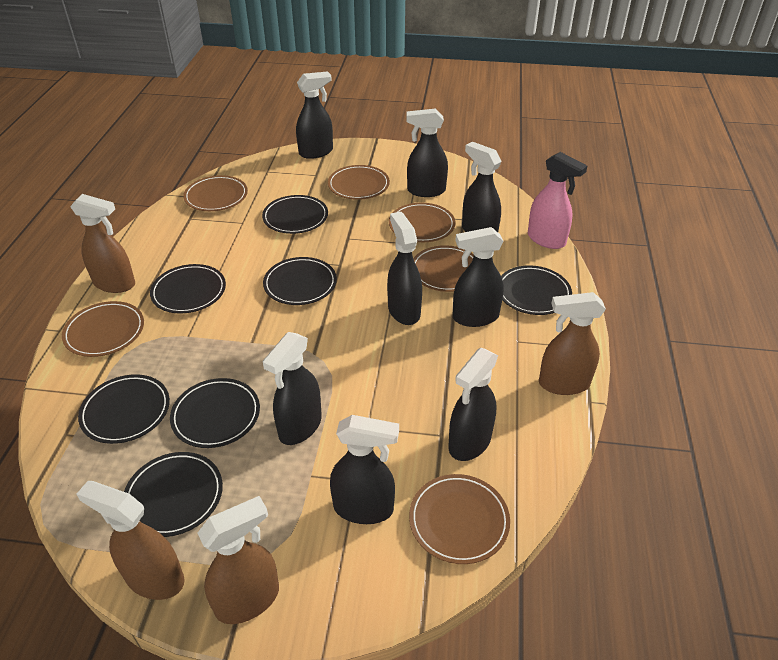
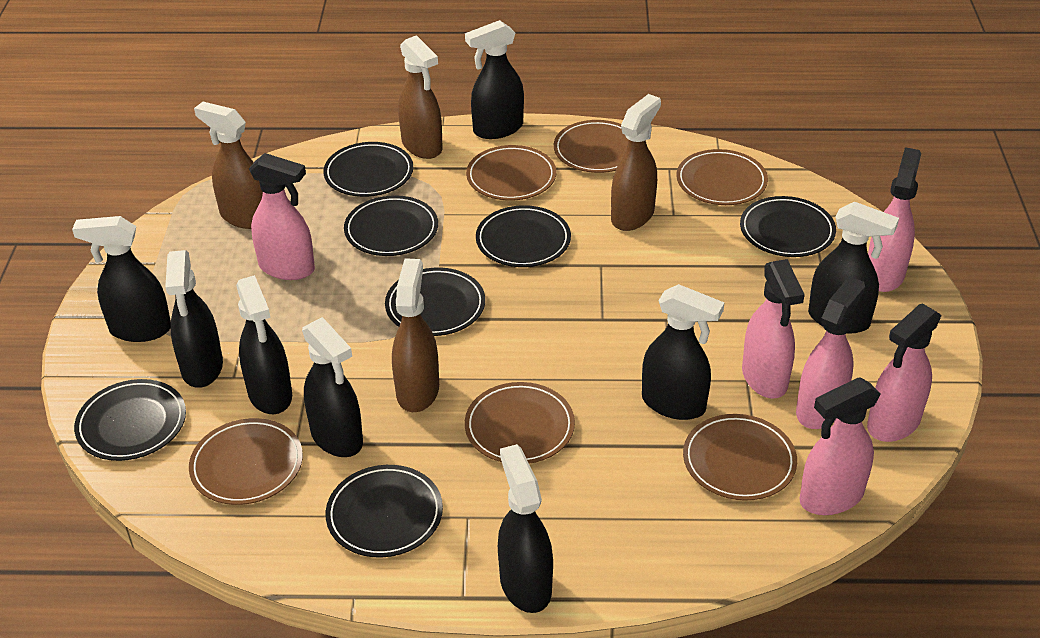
pink spray bottle: 1 -> 6

